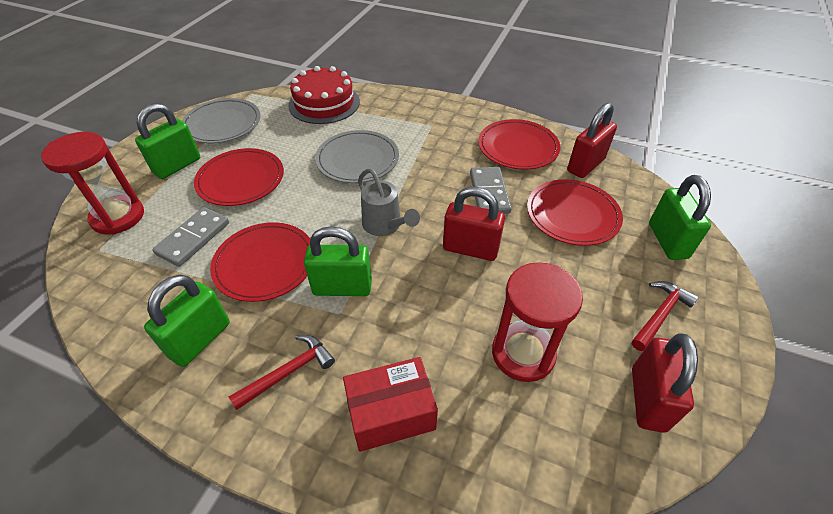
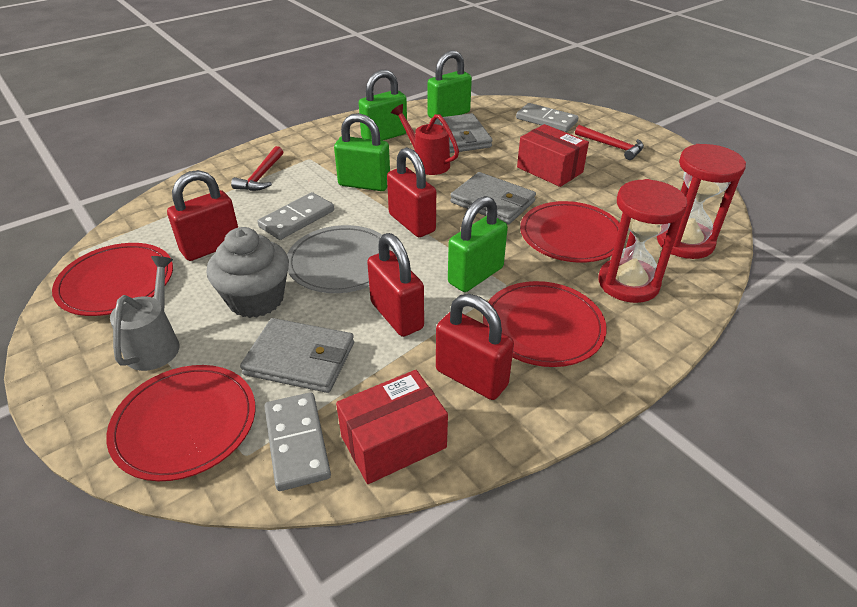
grey cupcake: 0 -> 1
grey domino: 2 -> 3
grey plate: 2 -> 1
grey wallet: 0 -> 3
red box: 1 -> 2
red cake: 1 -> 0
red padlock: 3 -> 4
red watering can: 0 -> 1

